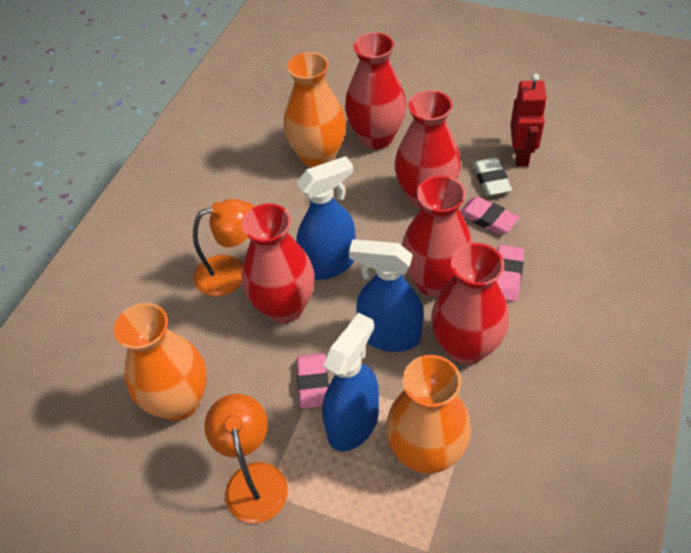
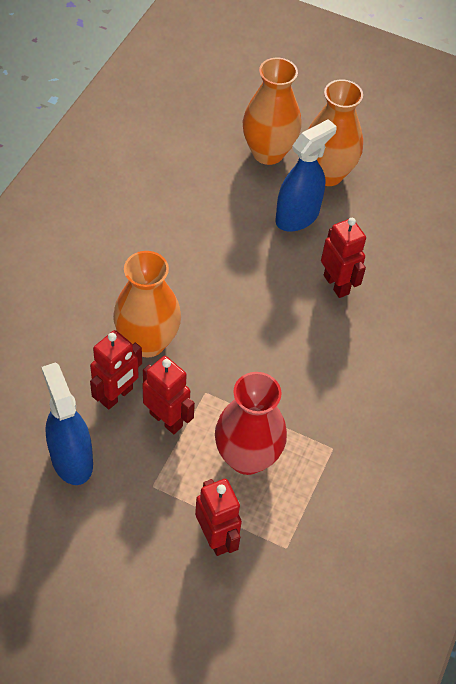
blue spray bottle: 3 -> 2
orange lamp: 2 -> 0
pink eraser: 3 -> 0
red robot: 1 -> 4
red vase: 5 -> 1
white eraser: 1 -> 0

